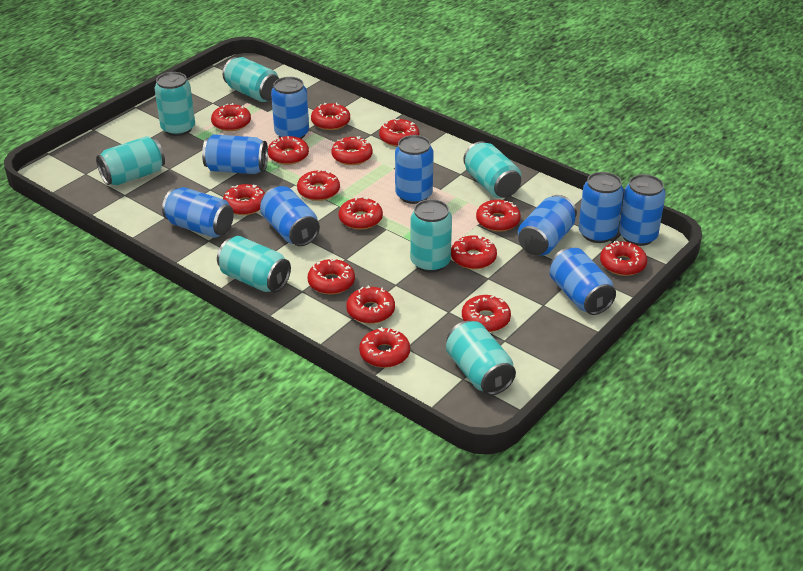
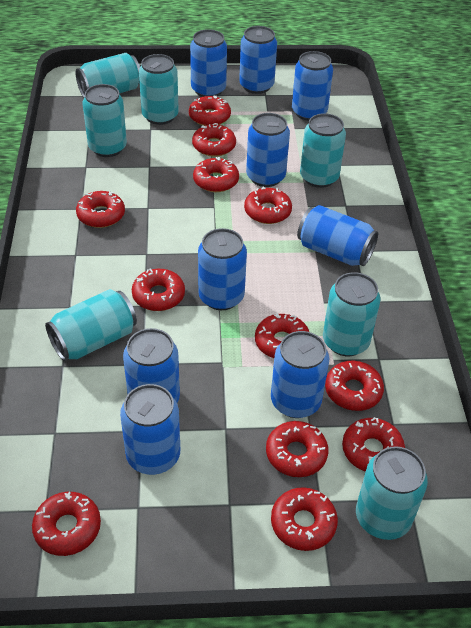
red donut: 15 -> 12

